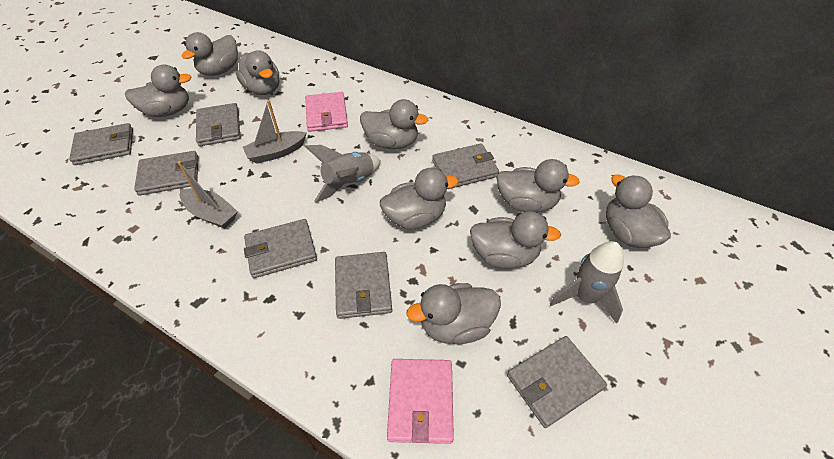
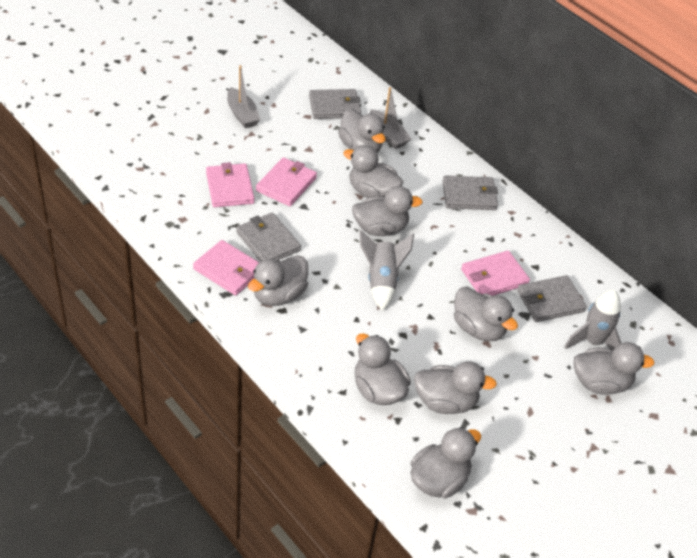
grey wallet: 7 -> 4
pink wallet: 2 -> 4

